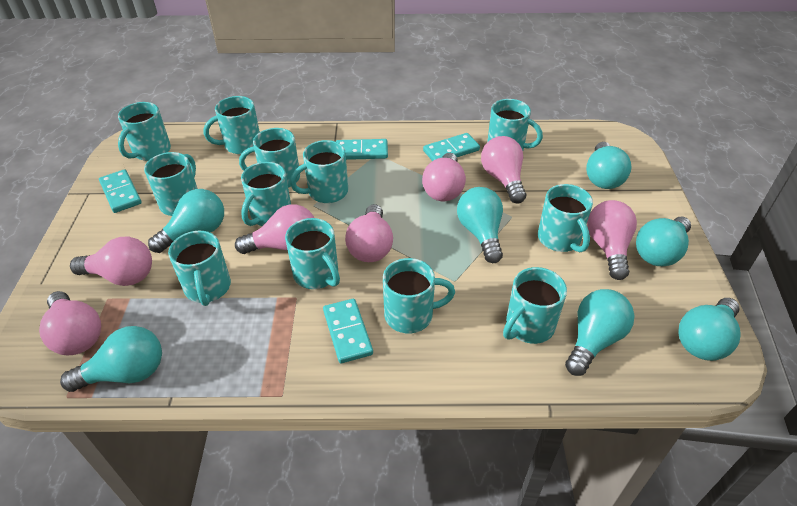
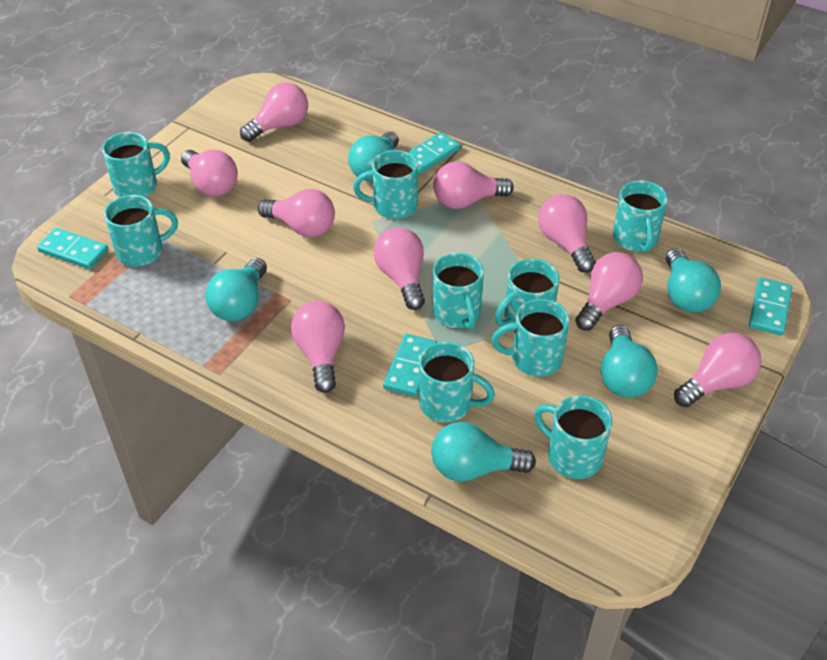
pink light bulb: 7 -> 9
turquoise light bulb: 7 -> 5
turquoise mug: 12 -> 9

